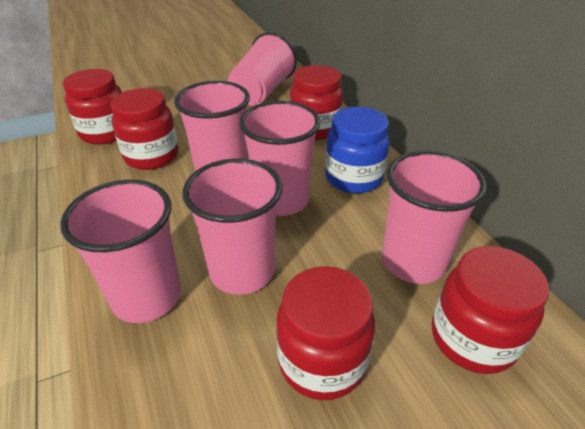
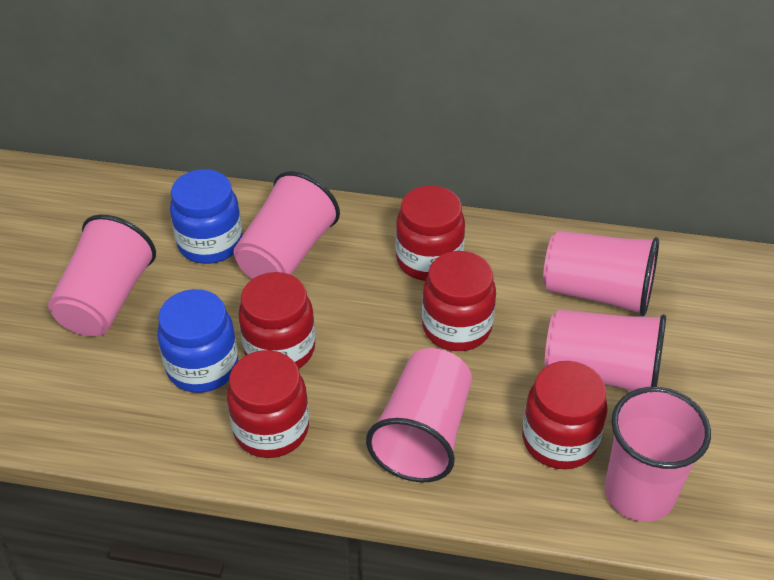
blue jar: 1 -> 2

